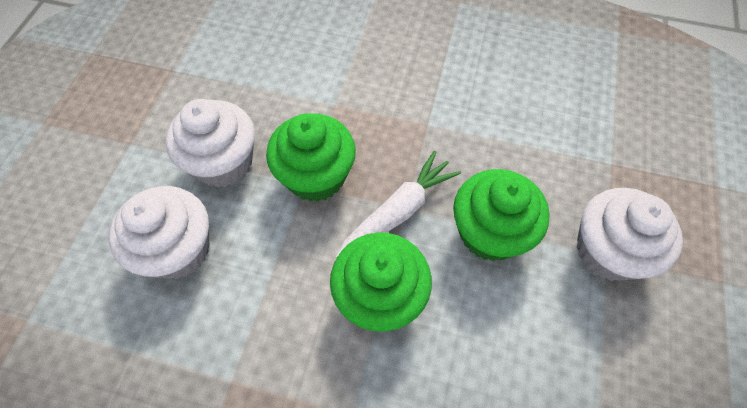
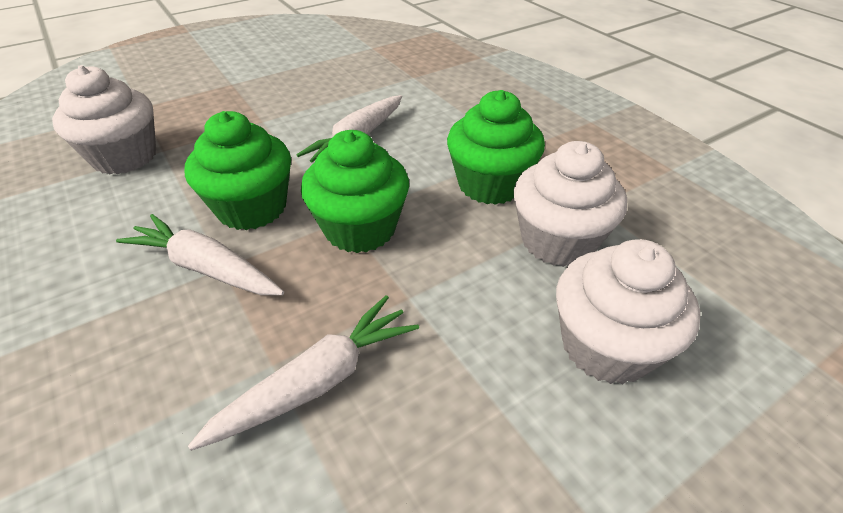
white carrot: 1 -> 3

